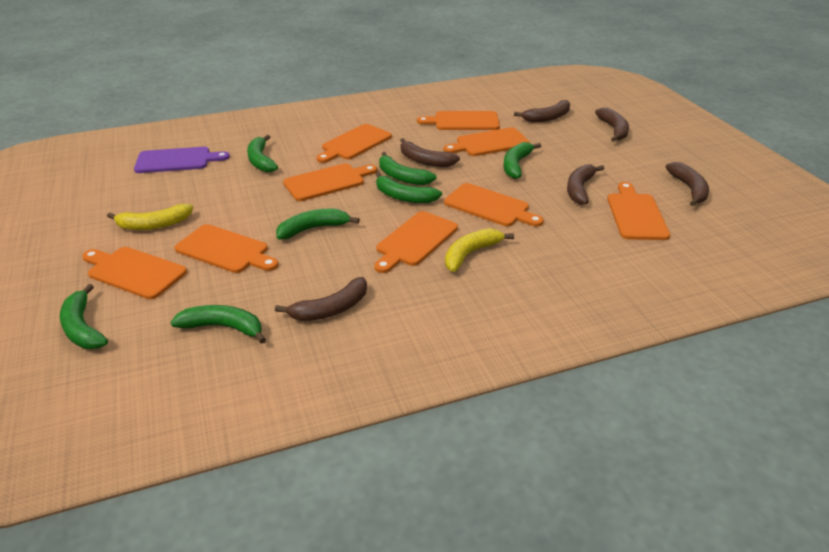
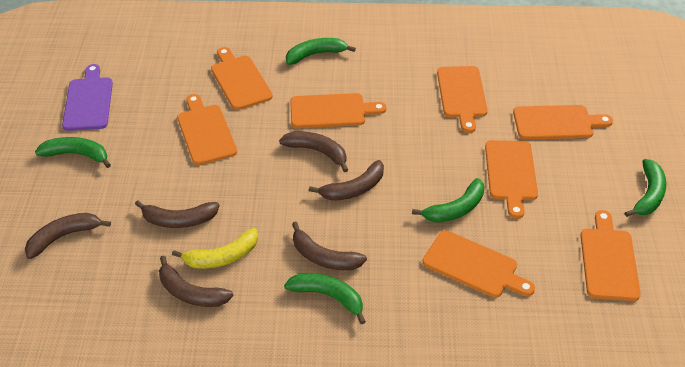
green banana: 7 -> 5
orange cutting board: 9 -> 8
yellow banana: 2 -> 1

